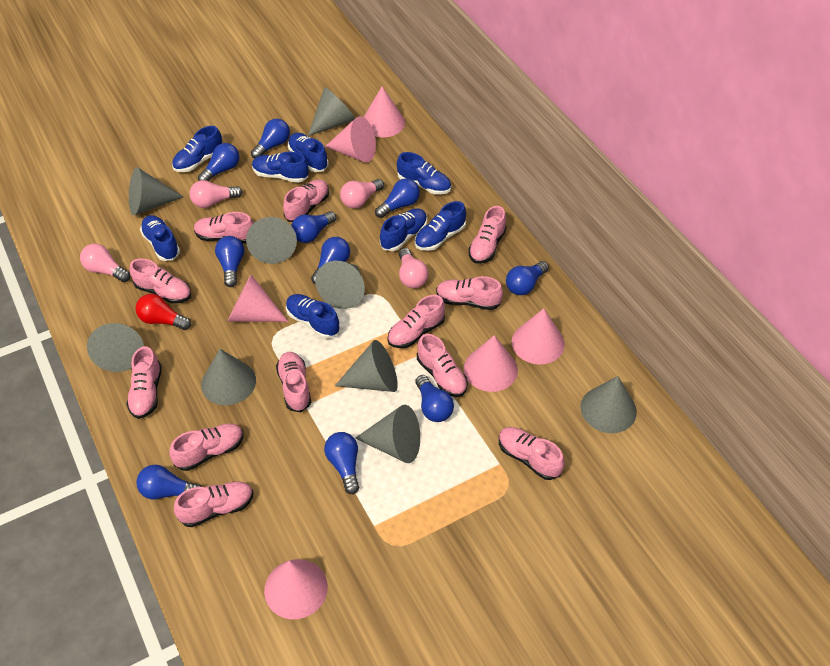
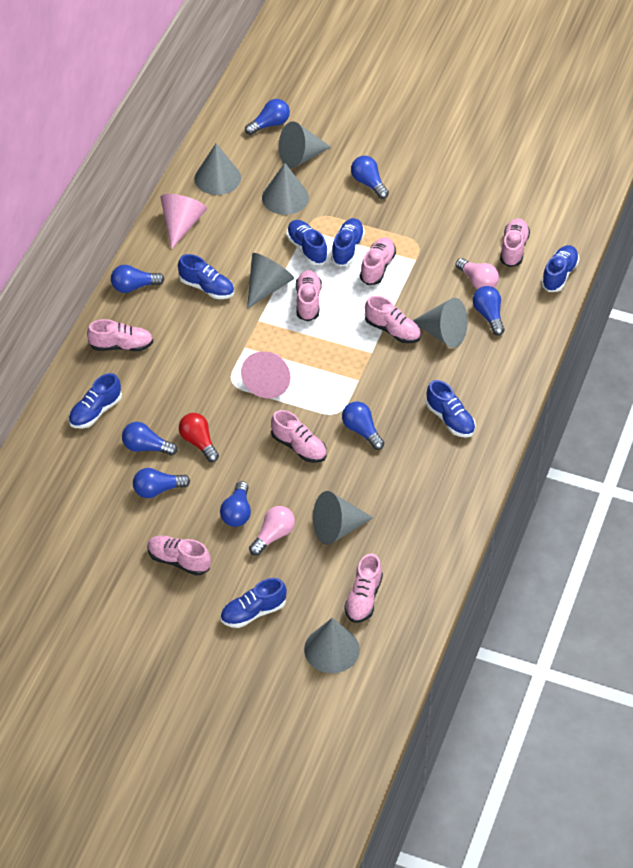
blue light bulb: 10 -> 8
blue shoe: 8 -> 7
grey cone: 9 -> 7
pink cone: 6 -> 2
pink light bulb: 4 -> 2
pink shoe: 12 -> 8

